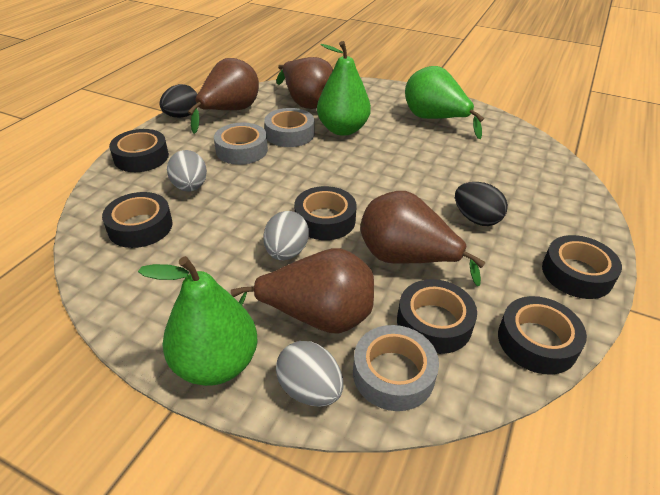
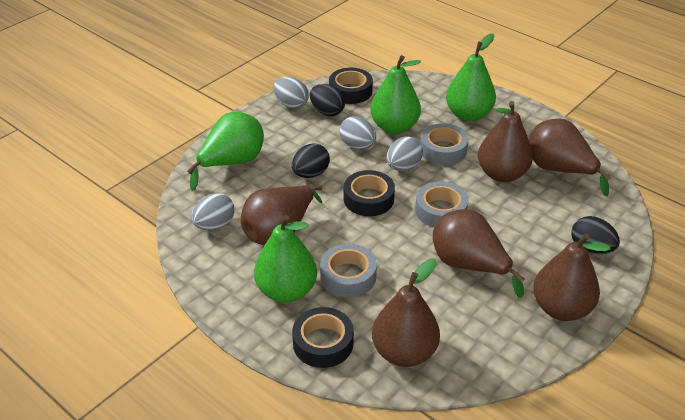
black egg: 2 -> 3
black tape: 6 -> 3
brown pear: 4 -> 6
green pear: 3 -> 4
grey egg: 3 -> 4

